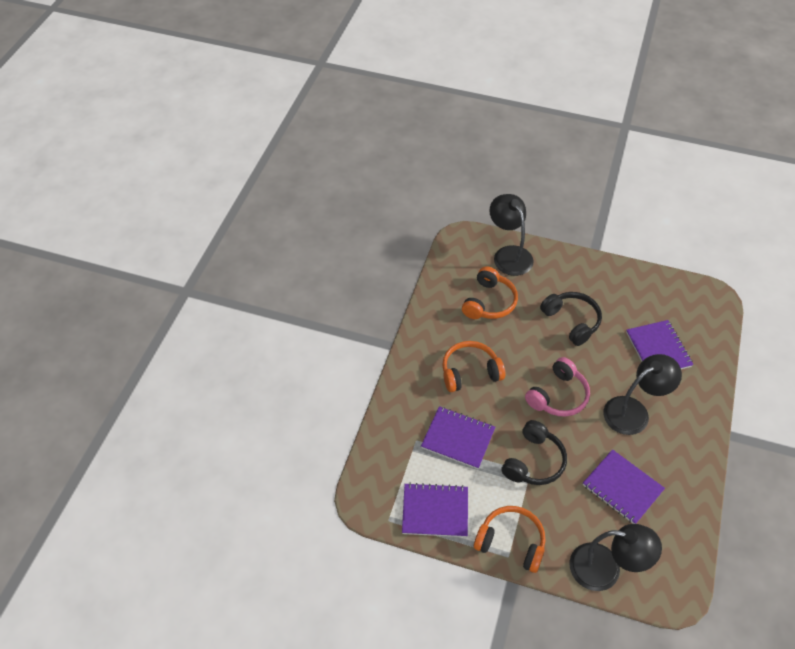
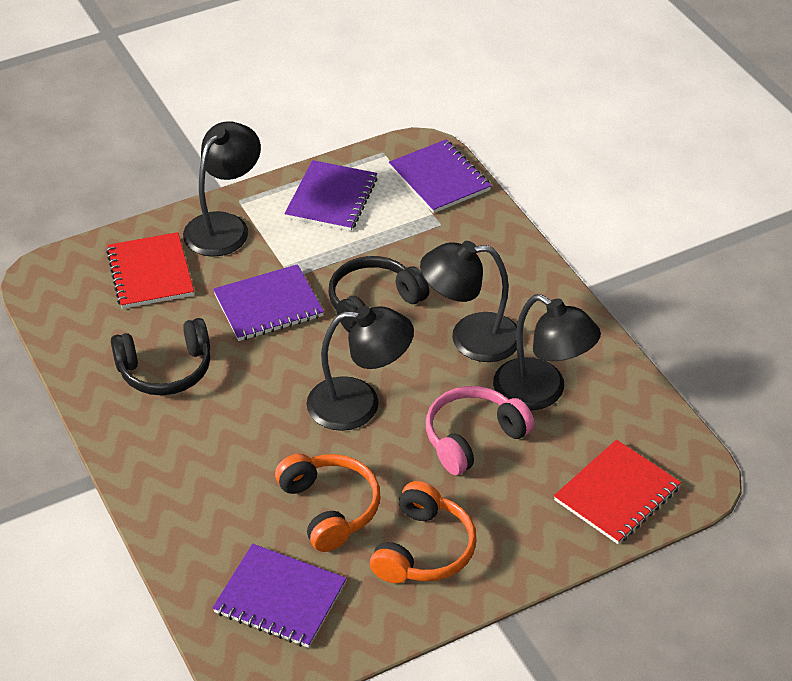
black lamp: 3 -> 4
orange headphones: 3 -> 2
red notebook: 0 -> 2

